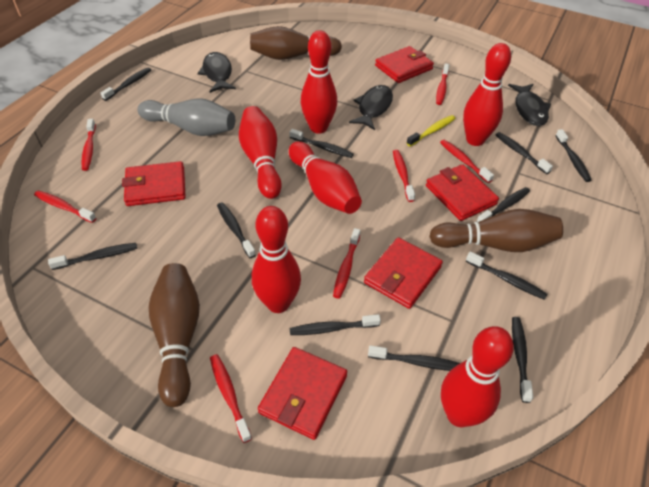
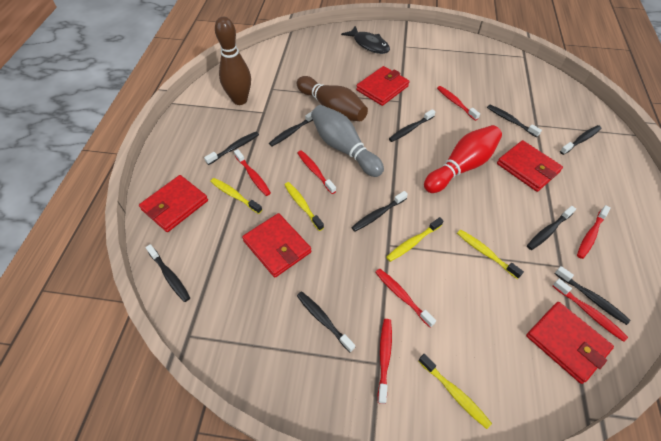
black fish: 3 -> 1
black toothbrush: 11 -> 10
brown bowling pin: 3 -> 2
red bowling pin: 6 -> 1
yellow toothbrush: 1 -> 5

